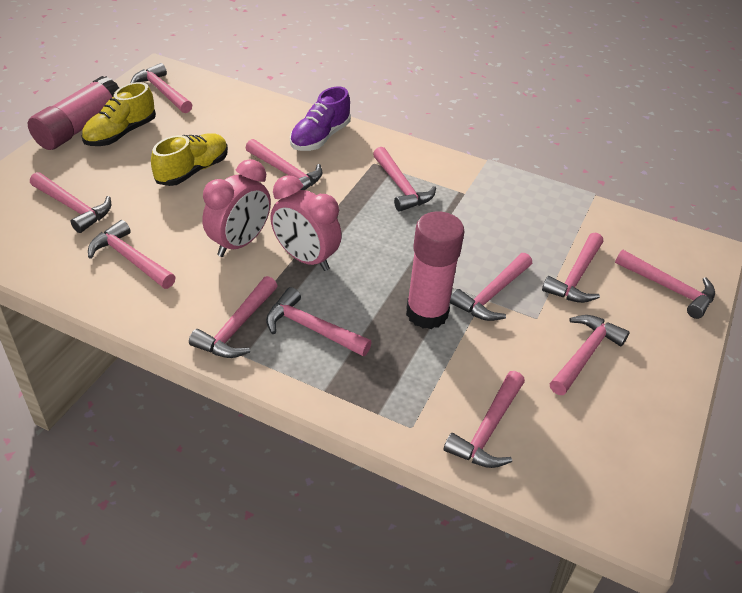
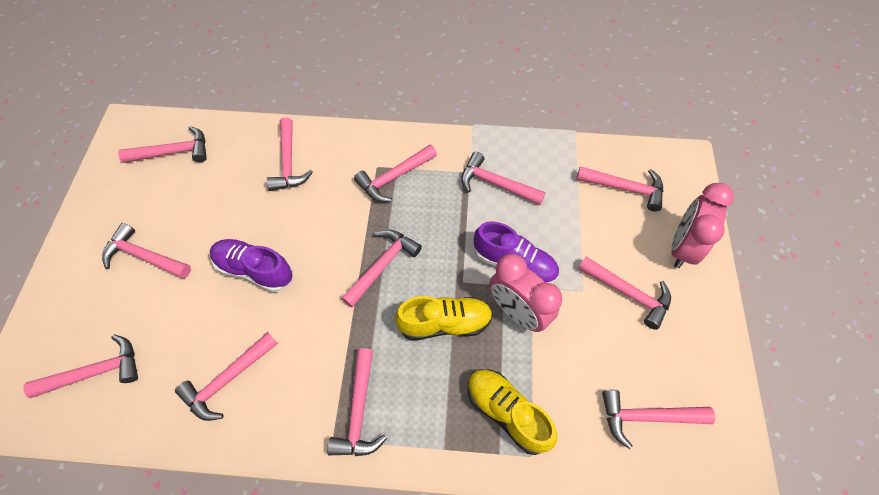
pink glue stick: 2 -> 0
purple shoe: 1 -> 2

